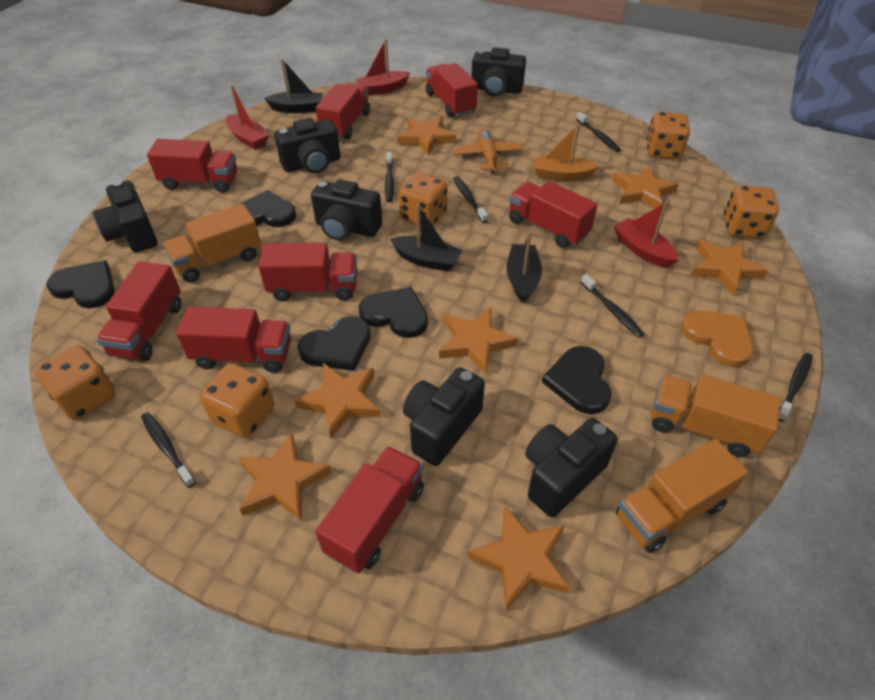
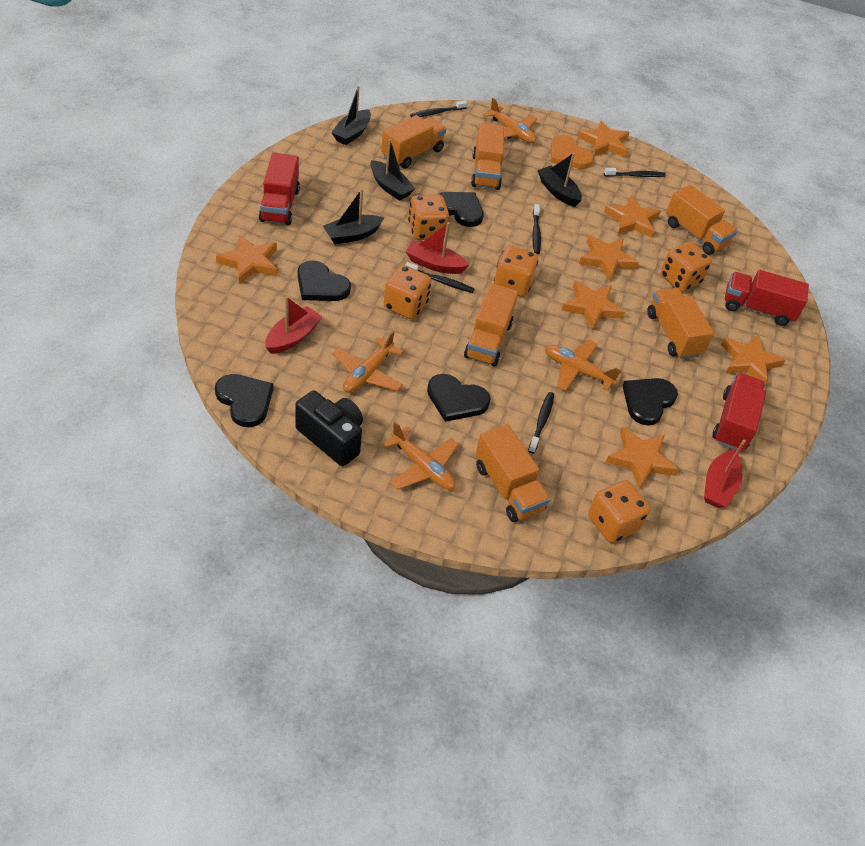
black boat: 3 -> 4
black camera: 6 -> 1
black toothbrush: 6 -> 5
orange boat: 1 -> 0
orange plane: 1 -> 4
orange truck: 3 -> 6
red truck: 8 -> 3

